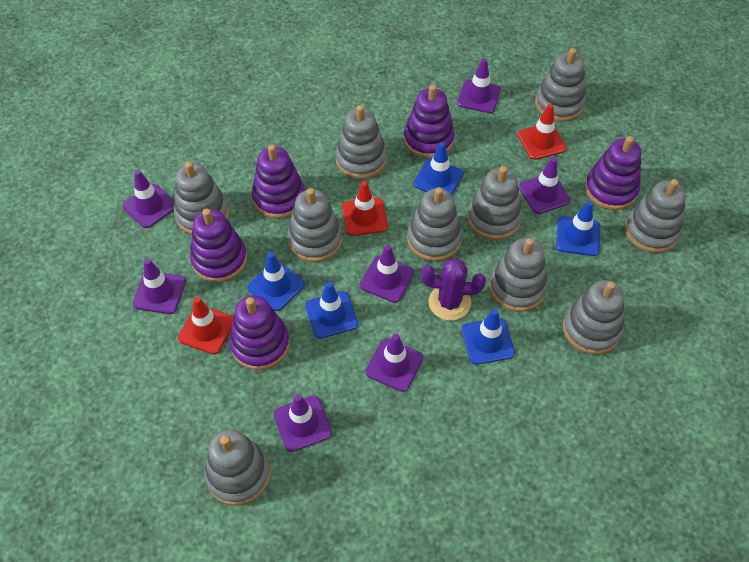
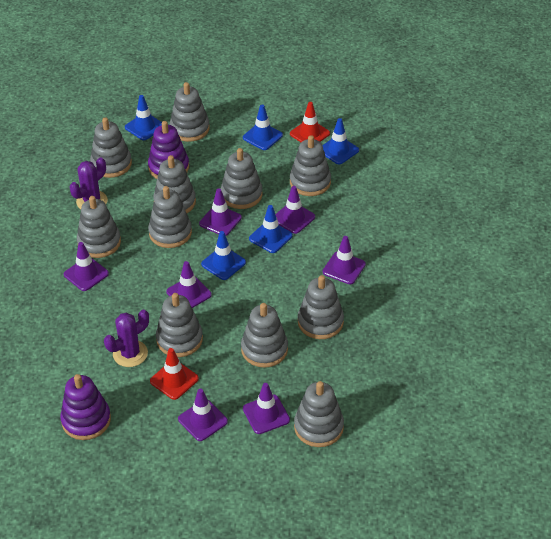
grey stacking toy: 10 -> 11
purple cactus: 1 -> 2
purple stacking toy: 5 -> 2
red traffic cone: 3 -> 2

